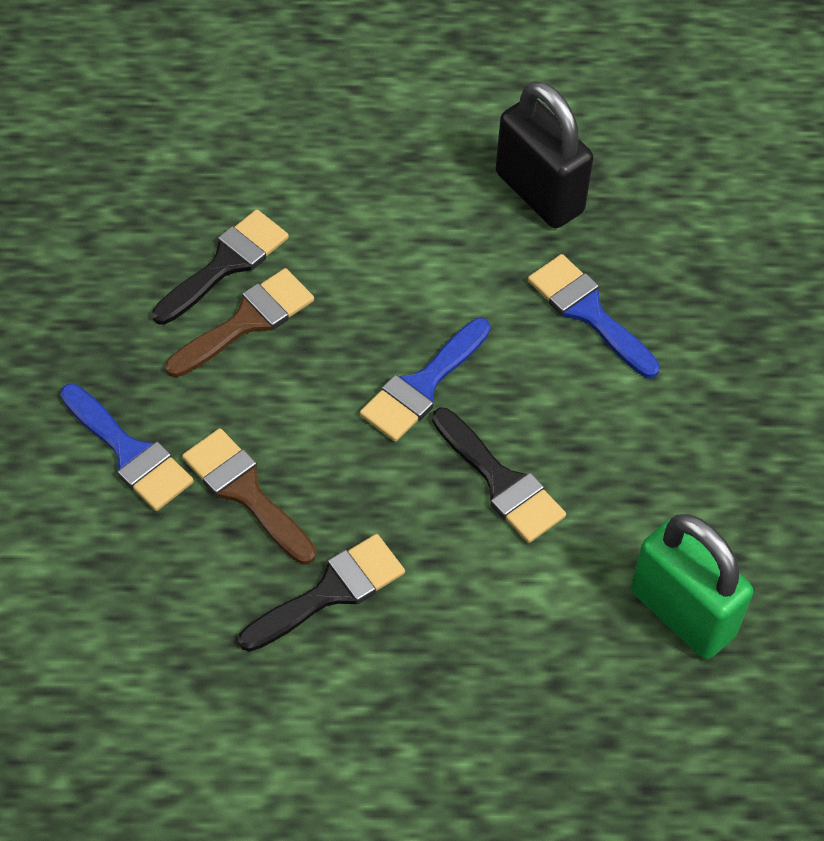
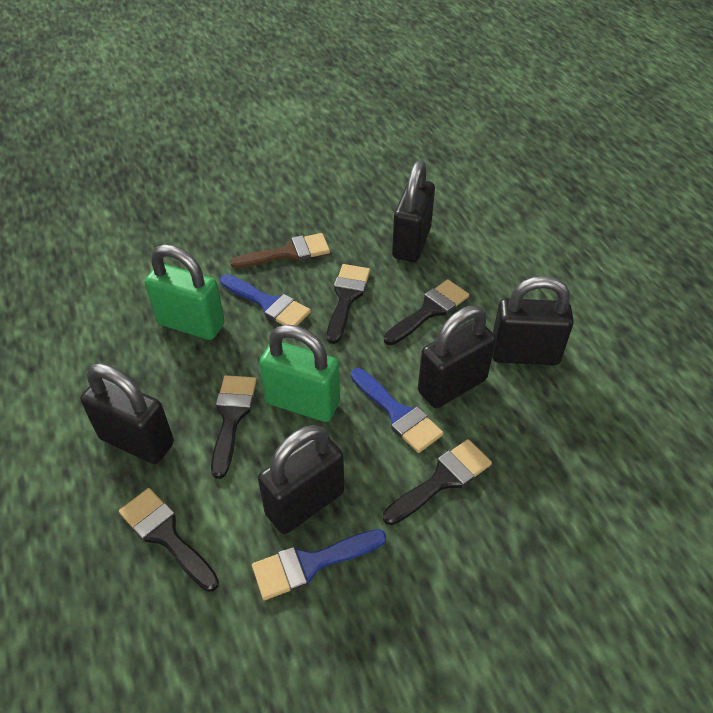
black brush: 3 -> 5
black padlock: 1 -> 5
brown brush: 2 -> 1
green padlock: 1 -> 2

